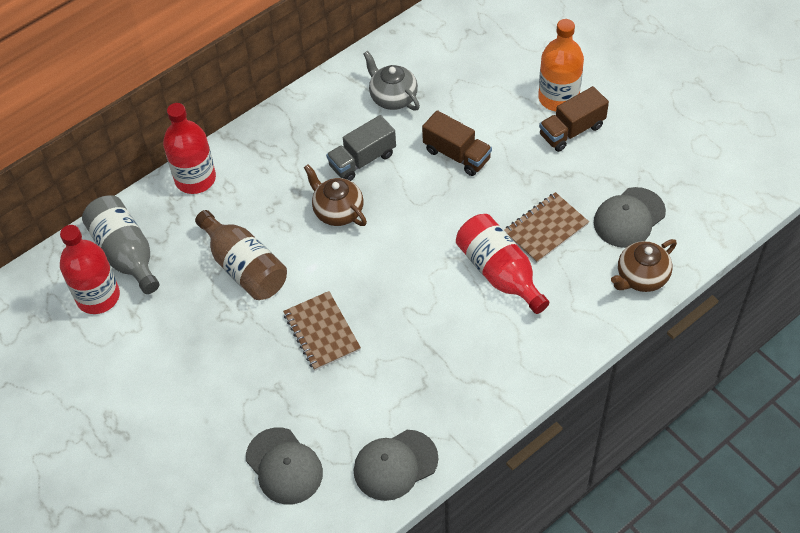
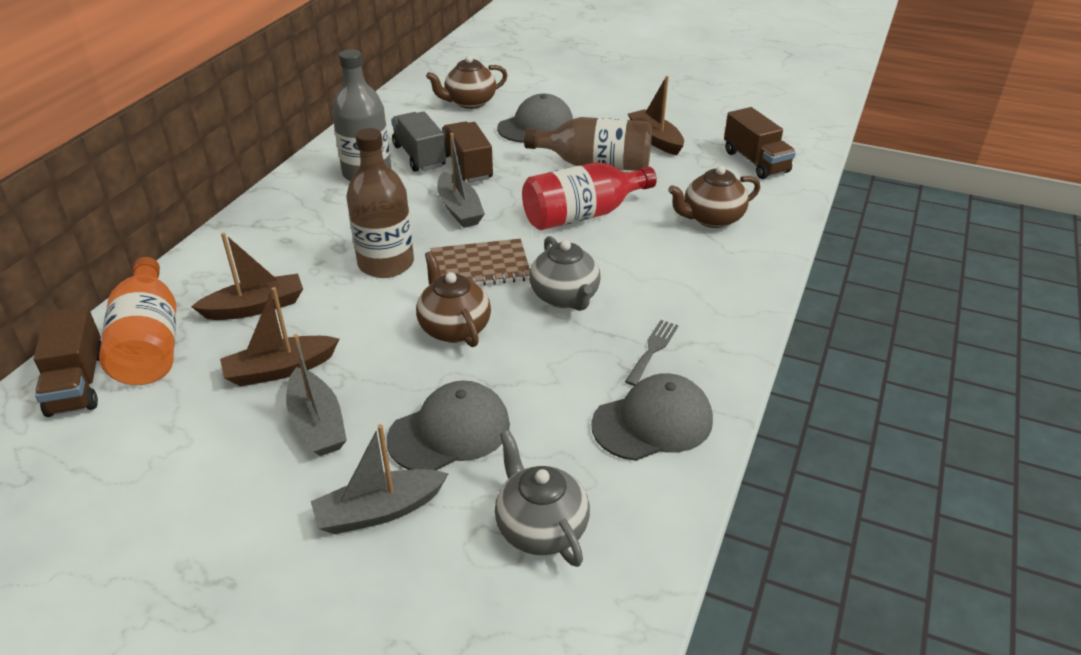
brown boat: 0 -> 3
brown bottle: 1 -> 2
brown notebook: 2 -> 1
brown teapot: 2 -> 3
brown truck: 2 -> 3
grey boat: 0 -> 3
grey fork: 0 -> 1
grey teapot: 1 -> 2
red bottle: 3 -> 1

